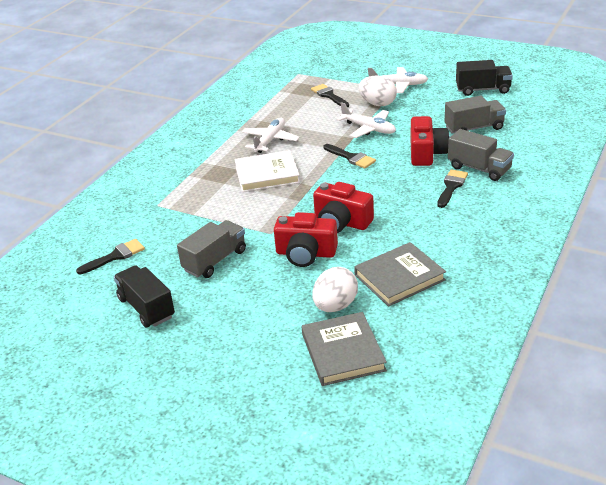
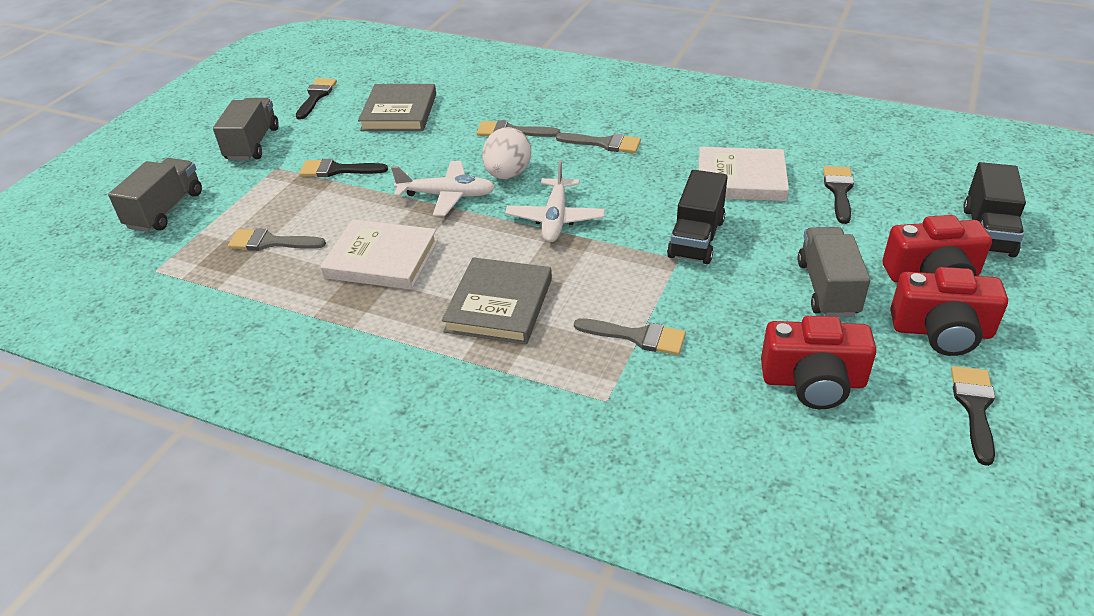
grey brush: 0 -> 4
white book: 1 -> 2
white egg: 2 -> 1
white plane: 3 -> 2

